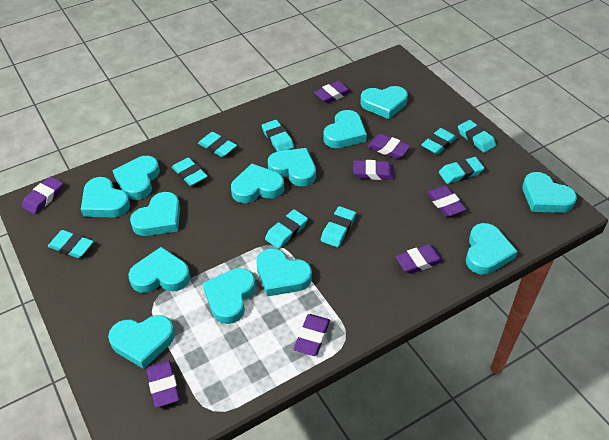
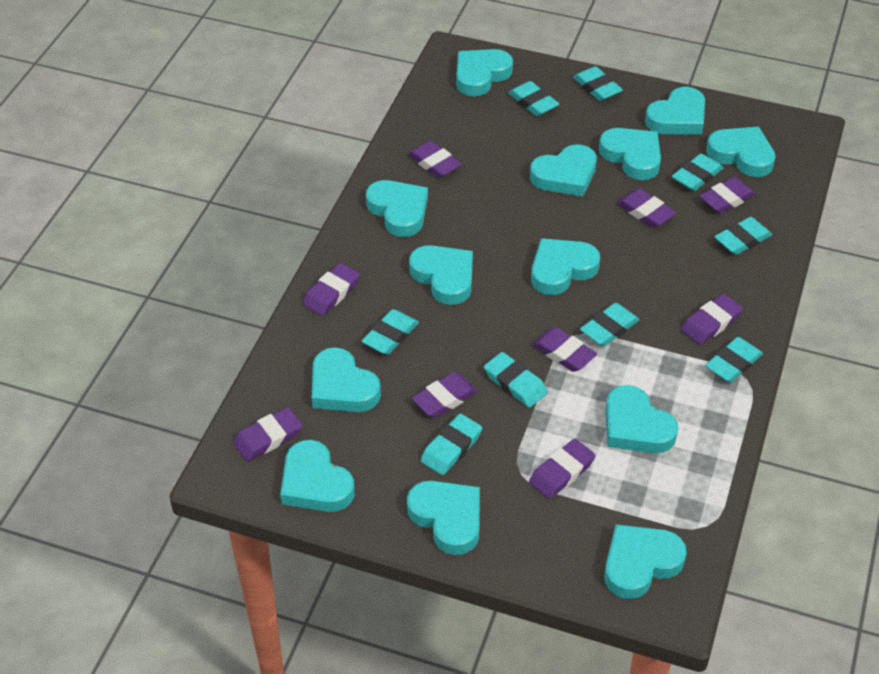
purple eraser: 8 -> 9

